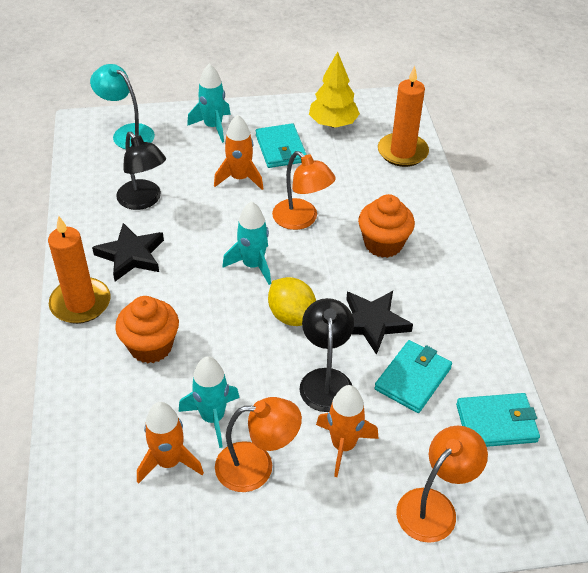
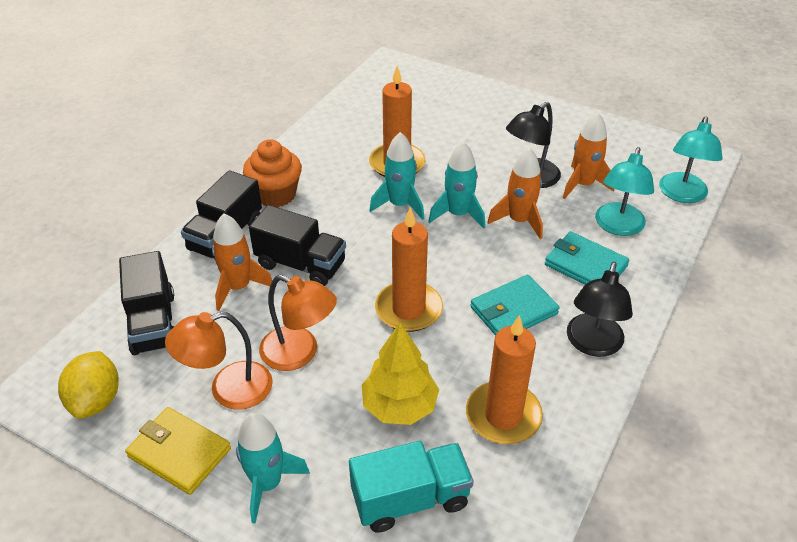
black star: 2 -> 0
black truck: 0 -> 3
orange candle: 2 -> 3
orange cupcake: 2 -> 1
orange lamp: 3 -> 2
turquoise lamp: 1 -> 2
turquoise truck: 0 -> 1
turquoise wallet: 3 -> 2
yellow wallet: 0 -> 1

